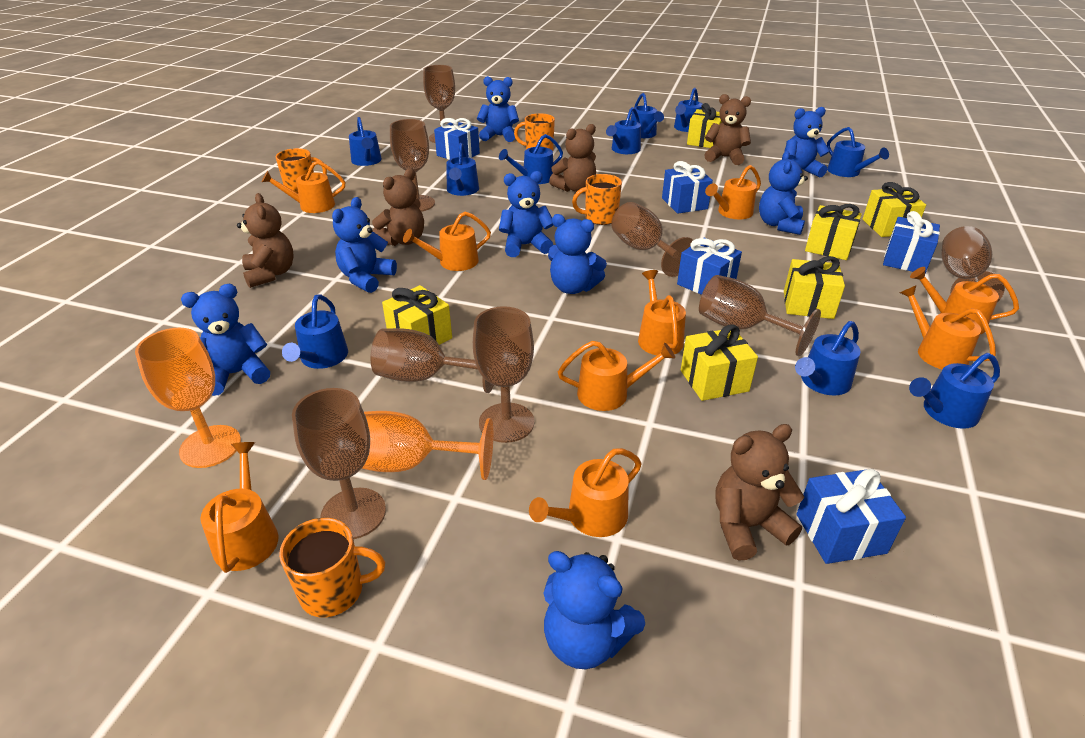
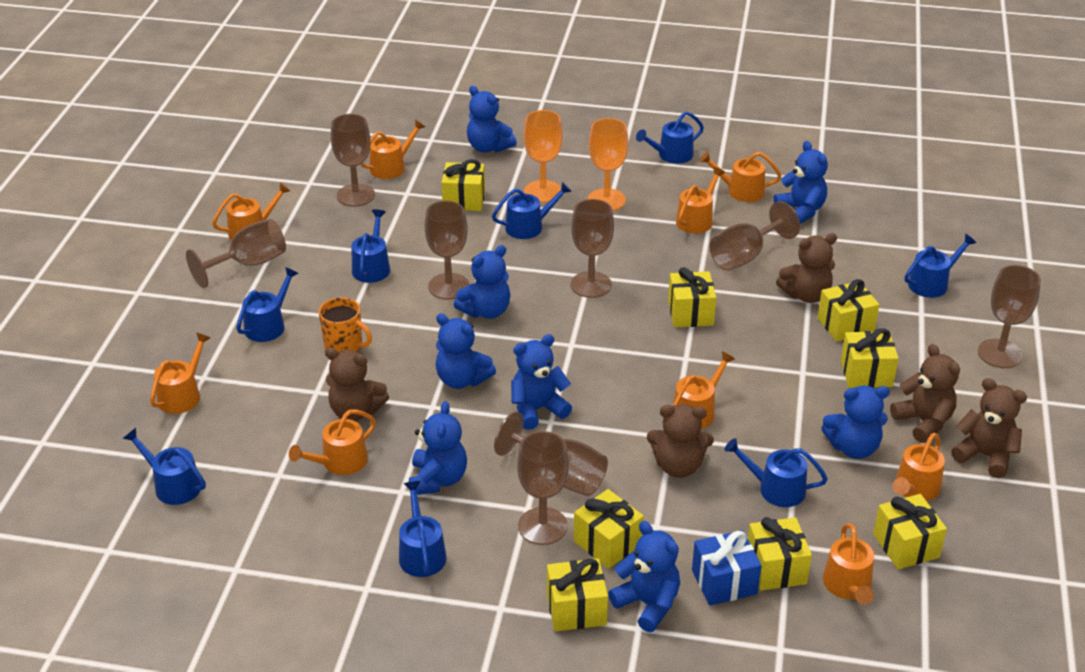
blue gift: 5 -> 1
blue watering can: 10 -> 8
orange mug: 4 -> 1
yellow gift: 6 -> 8

